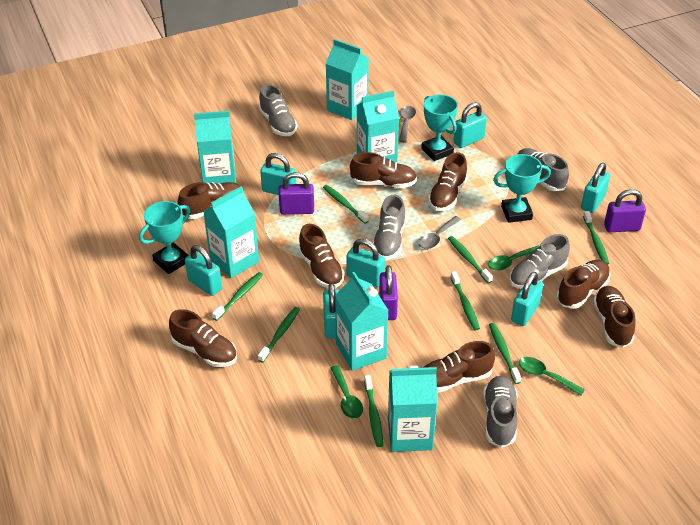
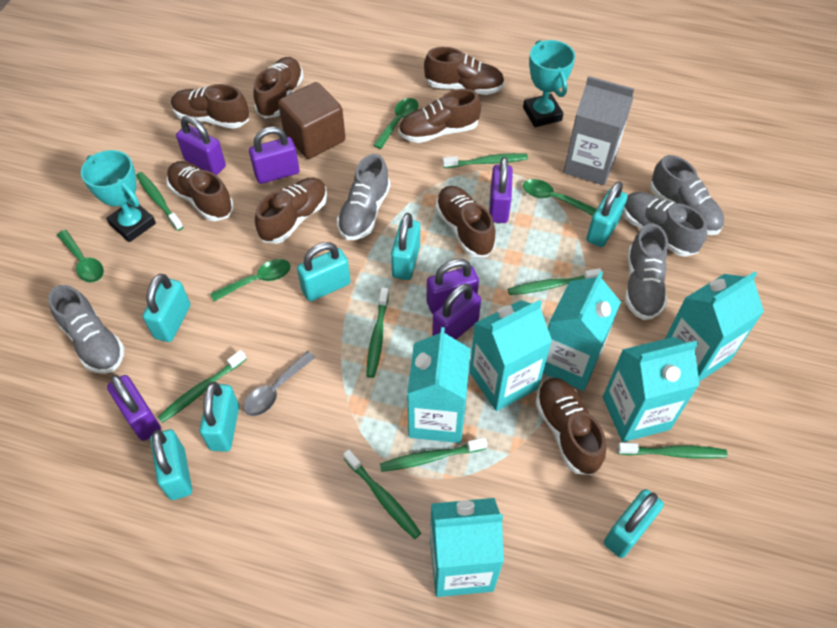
brown cube: 0 -> 1
green spoon: 3 -> 4
grey carton: 0 -> 1
grey spoon: 2 -> 1
purple padlock: 3 -> 6
turquoise trophy: 3 -> 2

